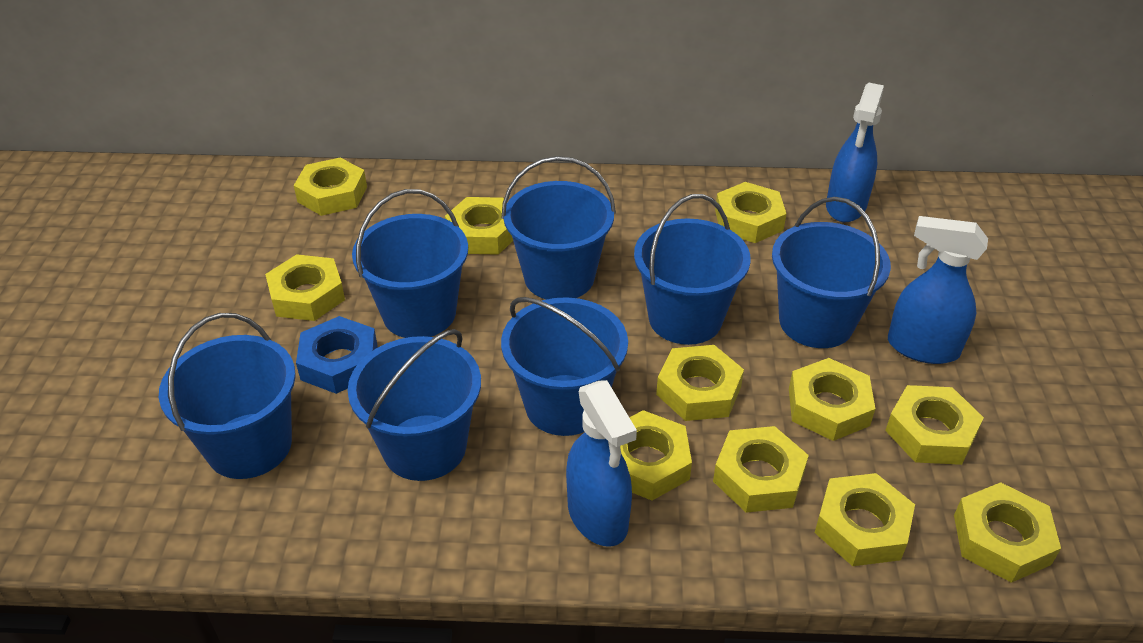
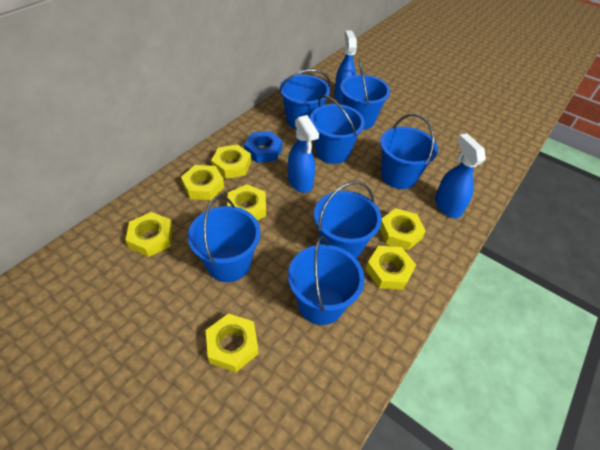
yellow nut: 11 -> 7

